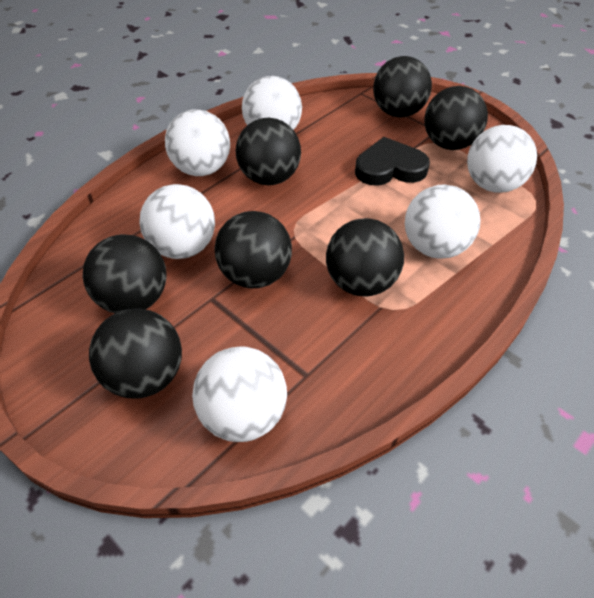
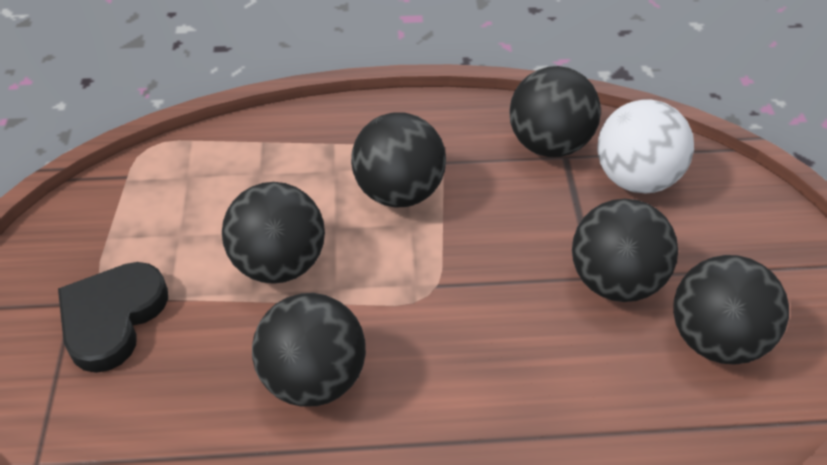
black ball: 7 -> 6
white ball: 6 -> 1

